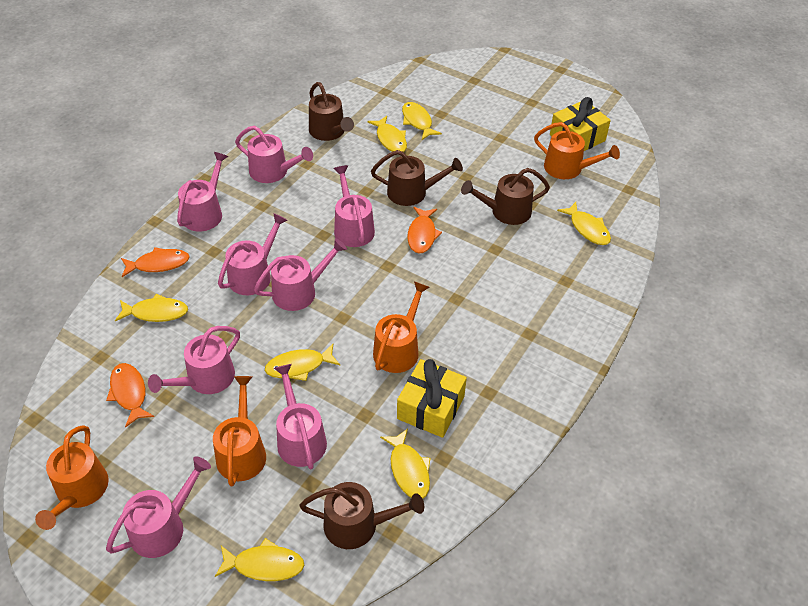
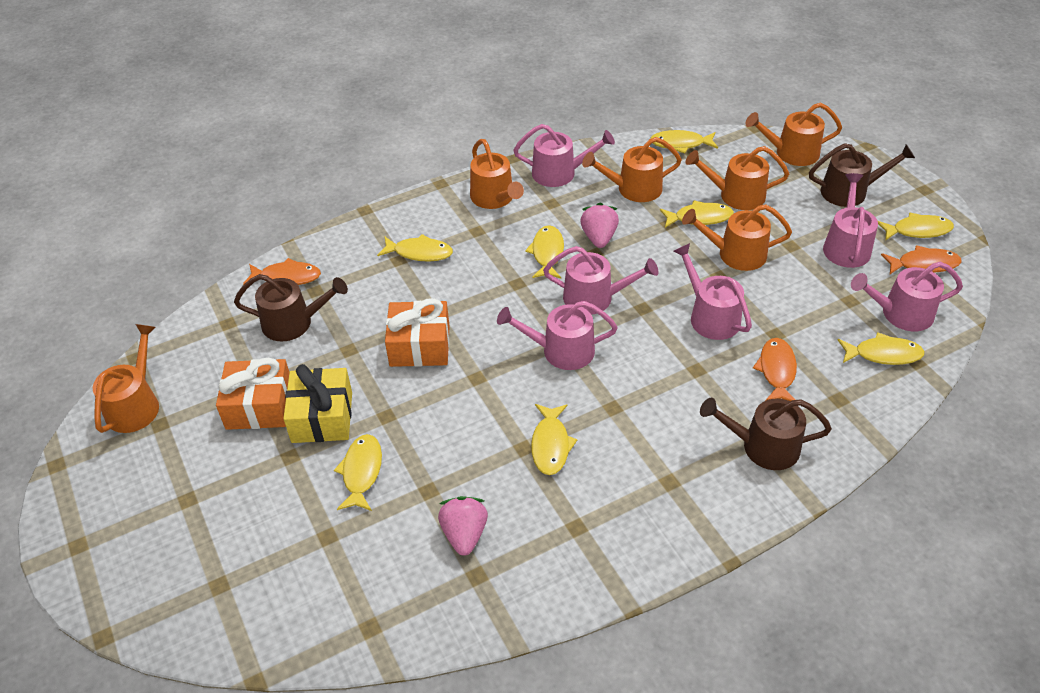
brown watering can: 4 -> 3
orange gift: 0 -> 2
orange watering can: 4 -> 6
pink strawberry: 0 -> 2
pink watering can: 8 -> 6
yellow fish: 7 -> 8
yellow gift: 2 -> 1

